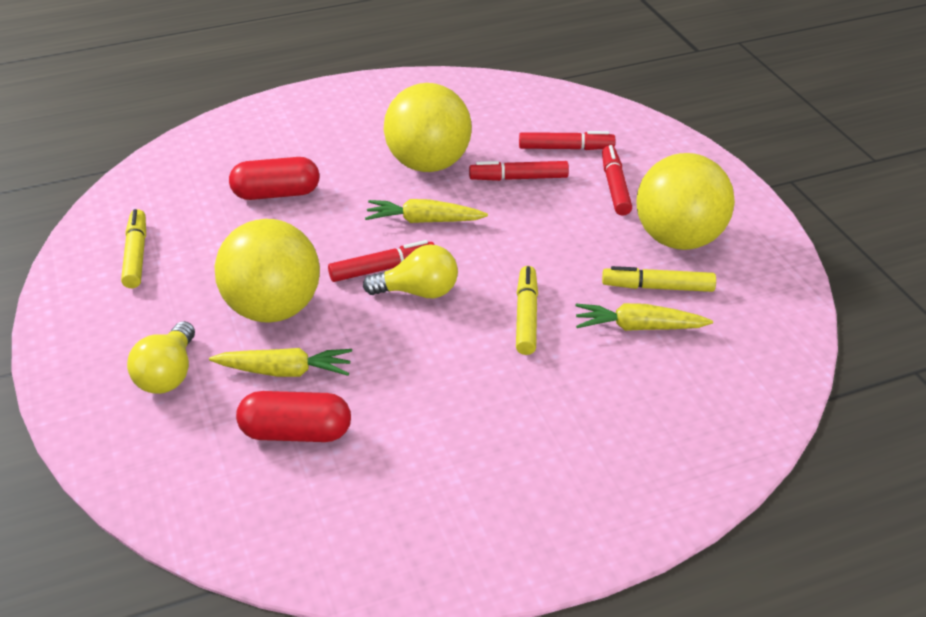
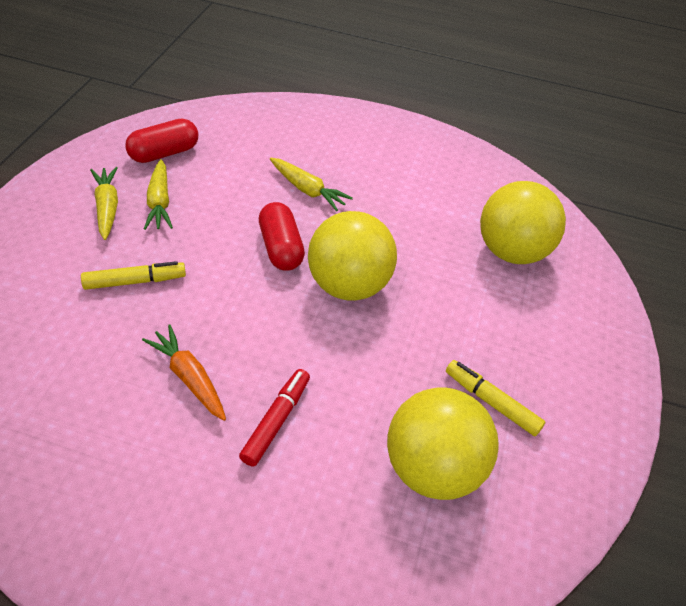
orange carrot: 0 -> 1
red marker: 4 -> 1
yellow light bulb: 2 -> 0
yellow marker: 3 -> 2

